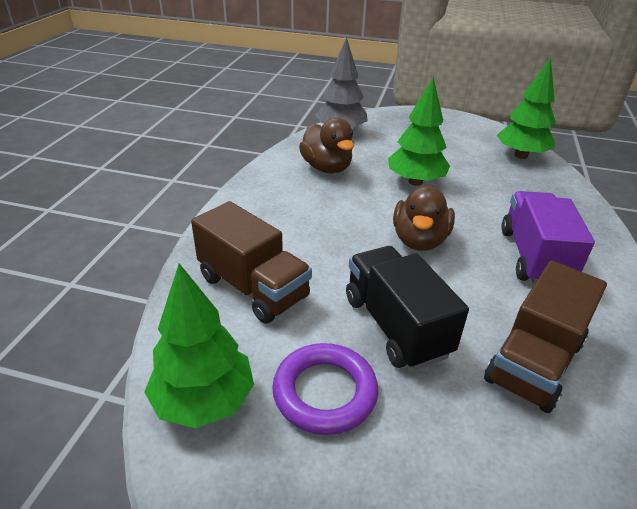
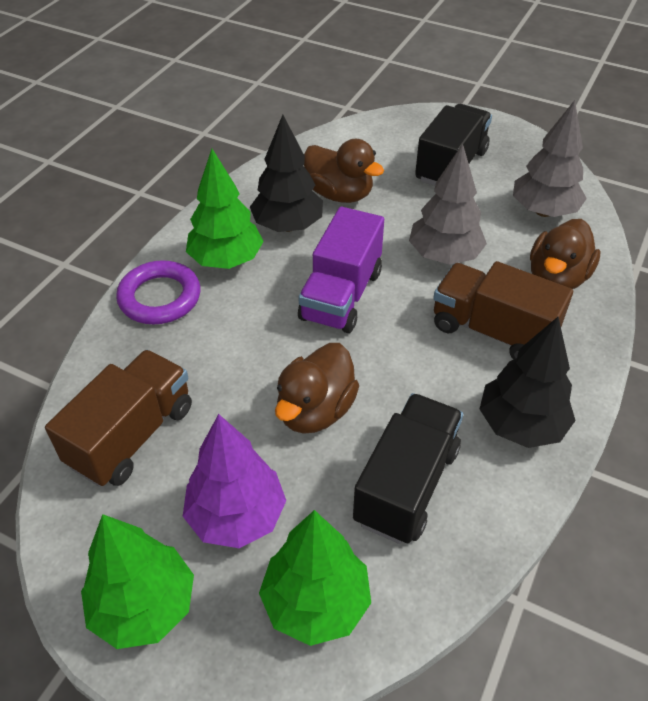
black tree: 0 -> 2
black truck: 1 -> 2
brown duck: 2 -> 3
grey tree: 1 -> 2
purple tree: 0 -> 1

